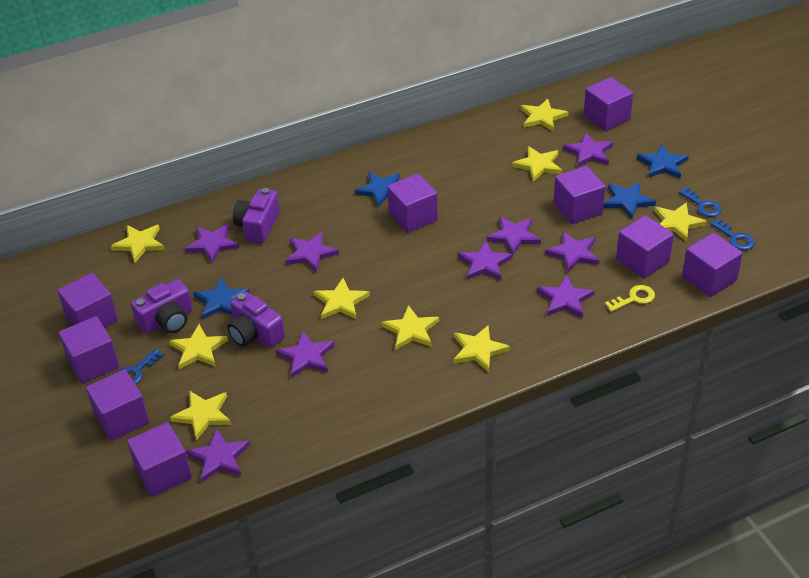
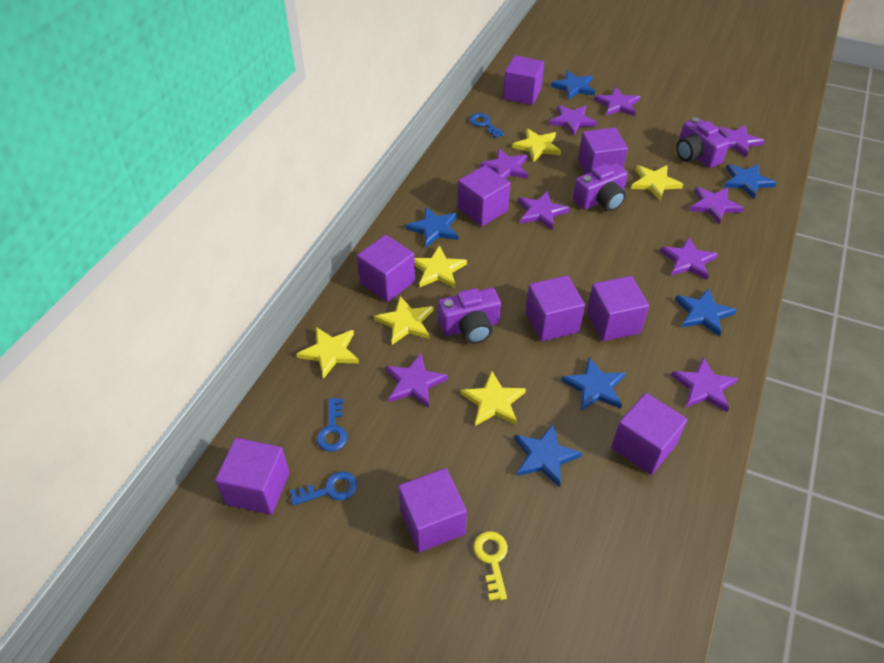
blue star: 4 -> 6
yellow star: 9 -> 6

